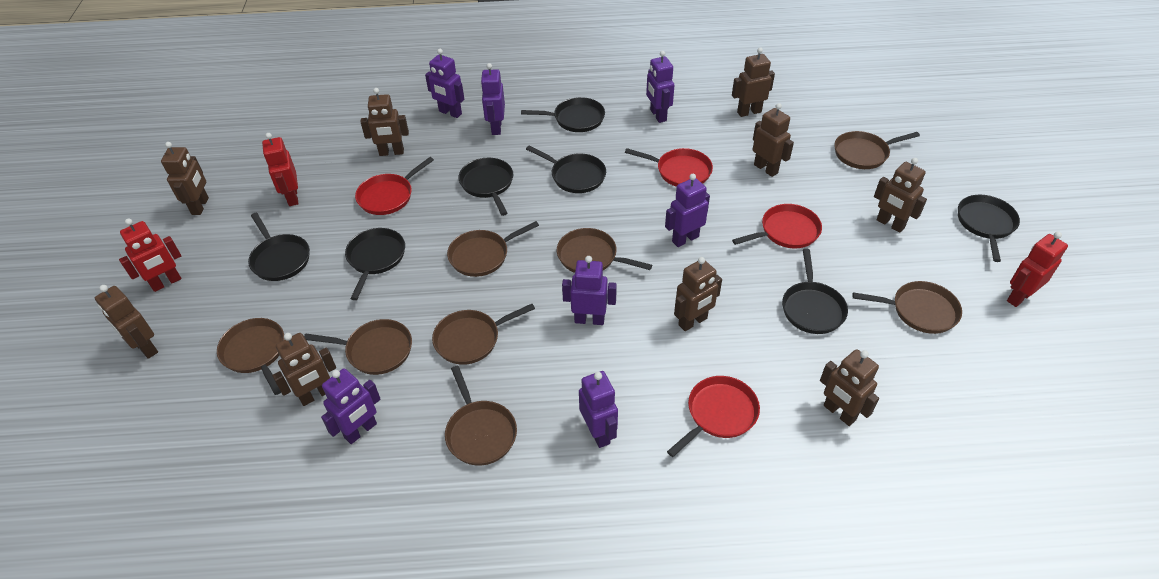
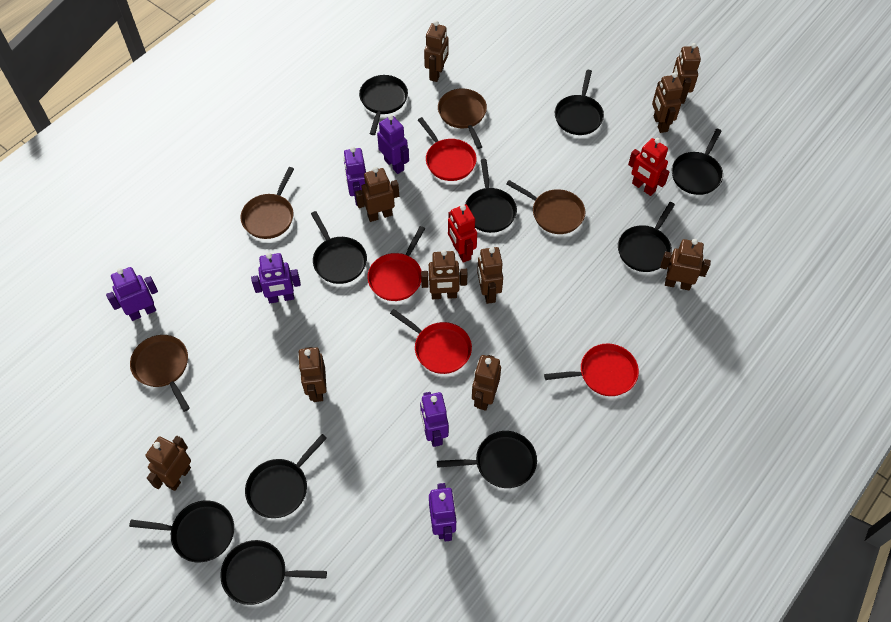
black pan: 7 -> 10
brown pan: 8 -> 4
brown robot: 9 -> 10
purple robot: 7 -> 6
red robot: 3 -> 2

